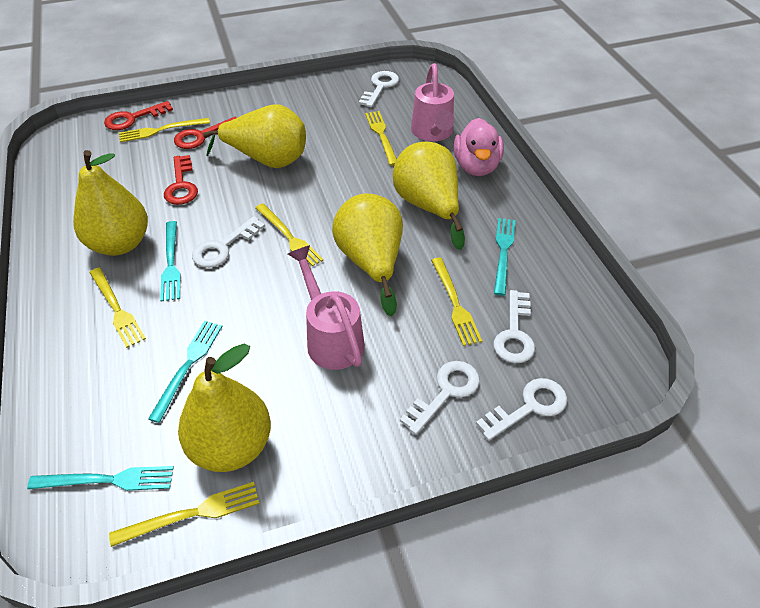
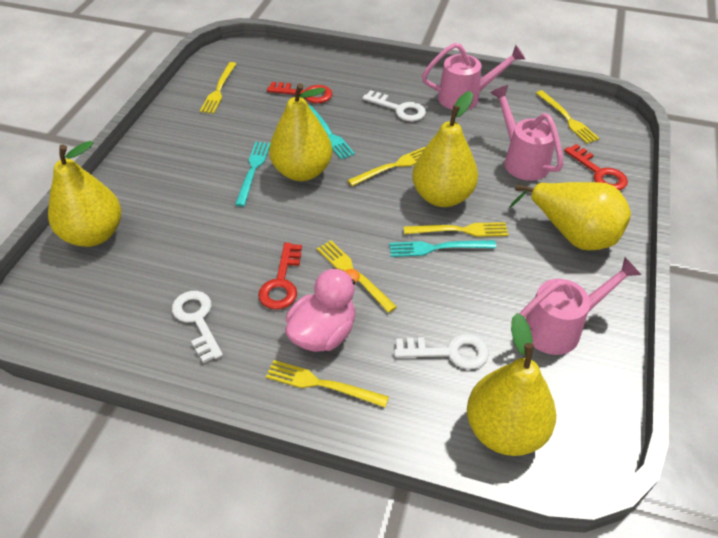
pink watering can: 2 -> 3
turquoise fork: 4 -> 3
white key: 5 -> 3

